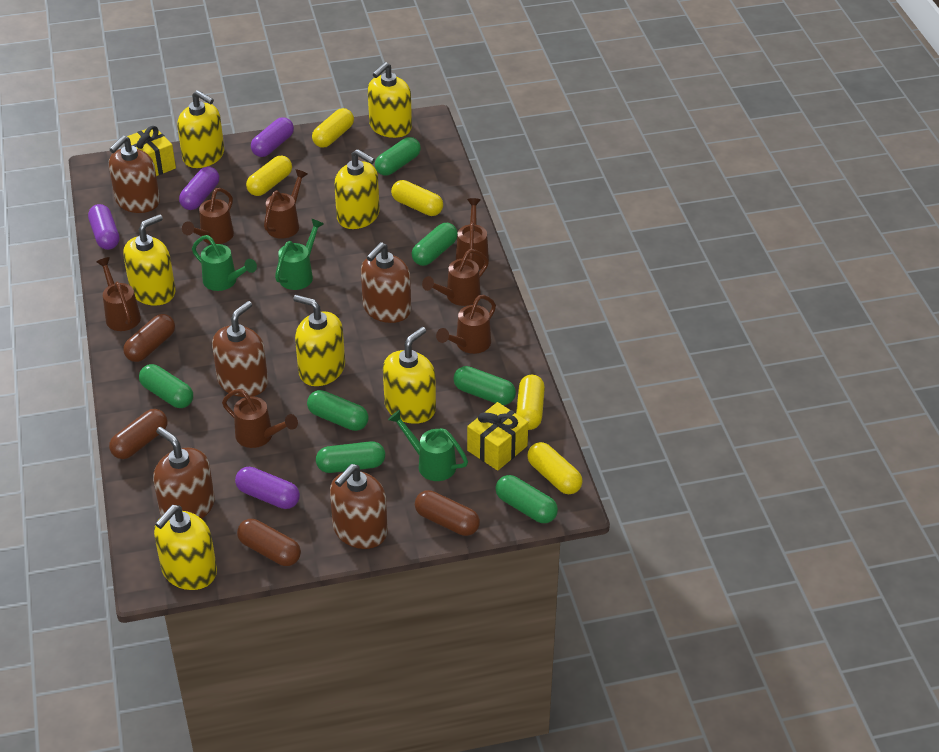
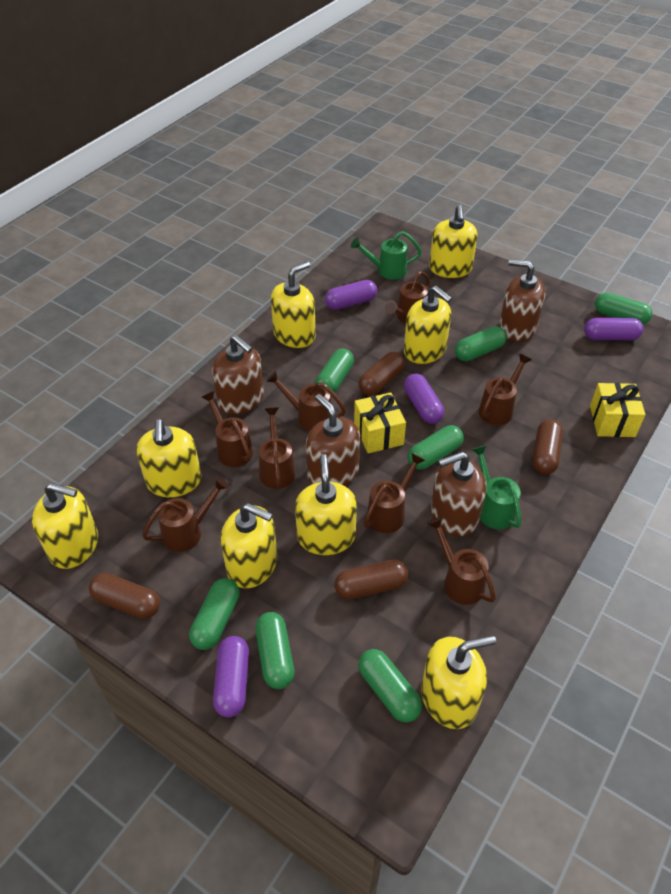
brown soap dispenser: 5 -> 4
brown watering can: 7 -> 8
green watering can: 3 -> 2
yellow capsule: 5 -> 0
yellow soap dispenser: 7 -> 8

